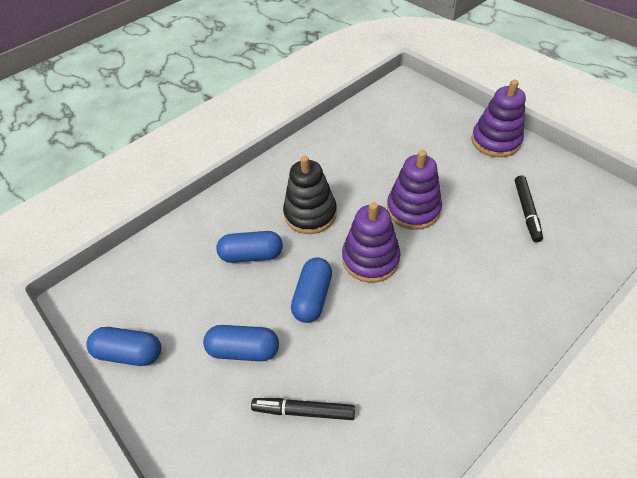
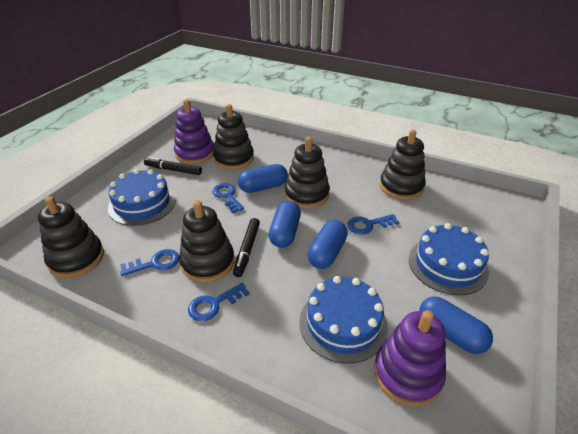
black stacking toy: 1 -> 5
blue cake: 0 -> 3
blue key: 0 -> 4
purple stacking toy: 3 -> 2

